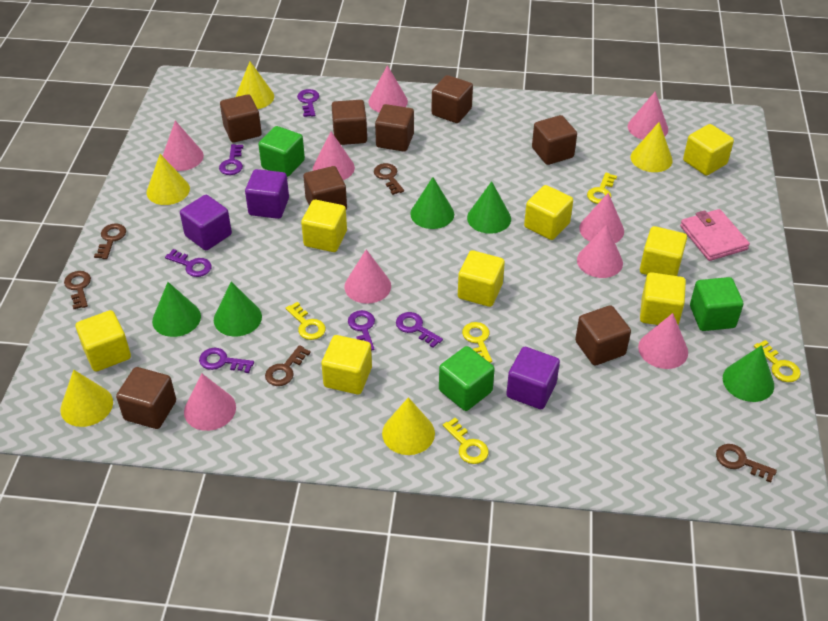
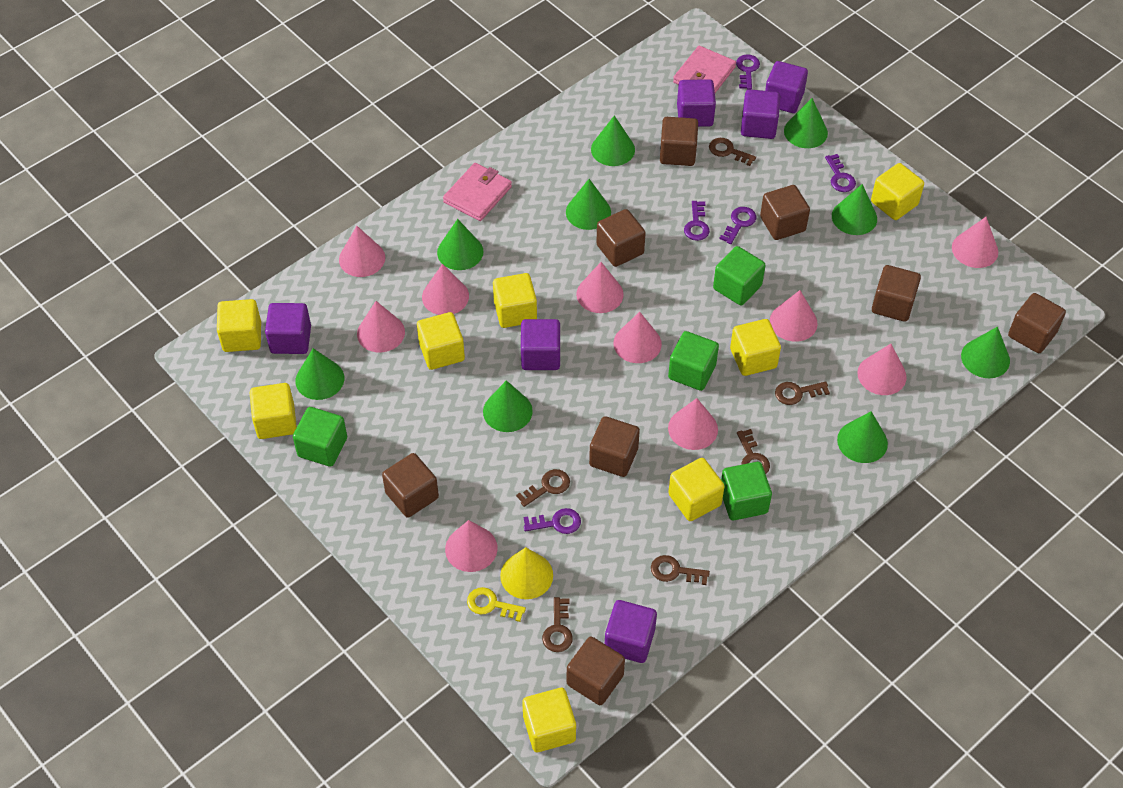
brown key: 5 -> 6
green cone: 5 -> 9
green cube: 3 -> 4
pink cone: 9 -> 10
pink wallet: 1 -> 2
purple cube: 3 -> 6
purple key: 6 -> 5
yellow cone: 5 -> 1
yellow key: 5 -> 1

